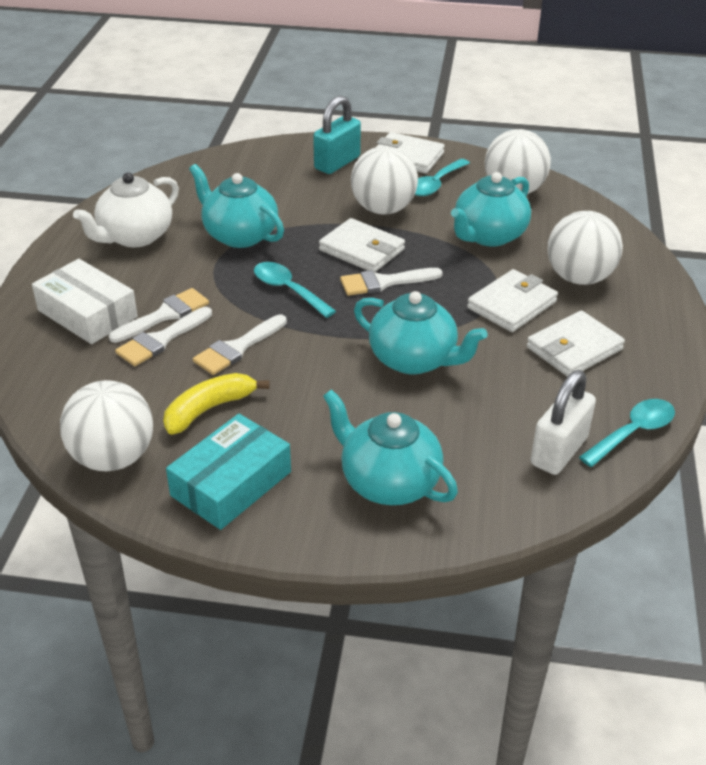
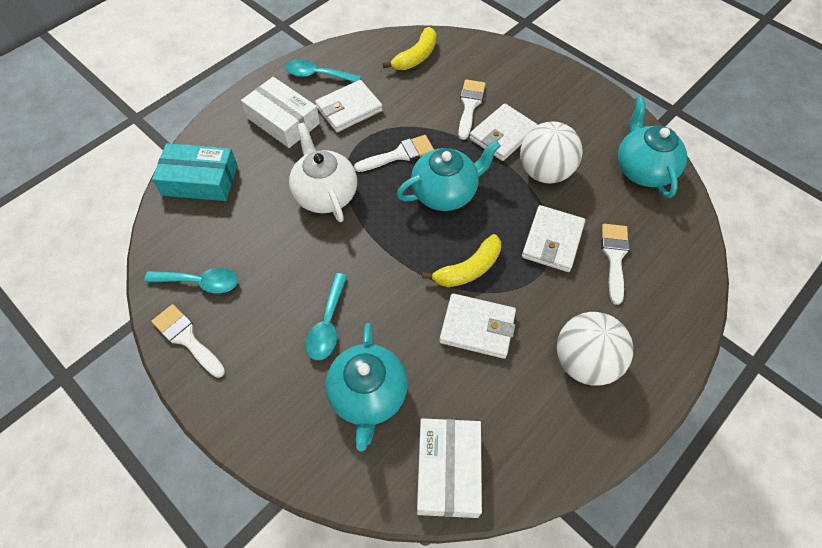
turquoise padlock: 1 -> 0
turquoise teapot: 4 -> 3
white ball: 4 -> 2
white box: 1 -> 2
white padlock: 1 -> 0
yellow banana: 1 -> 2

